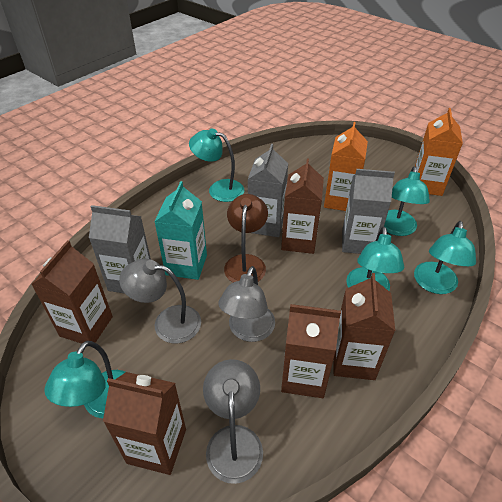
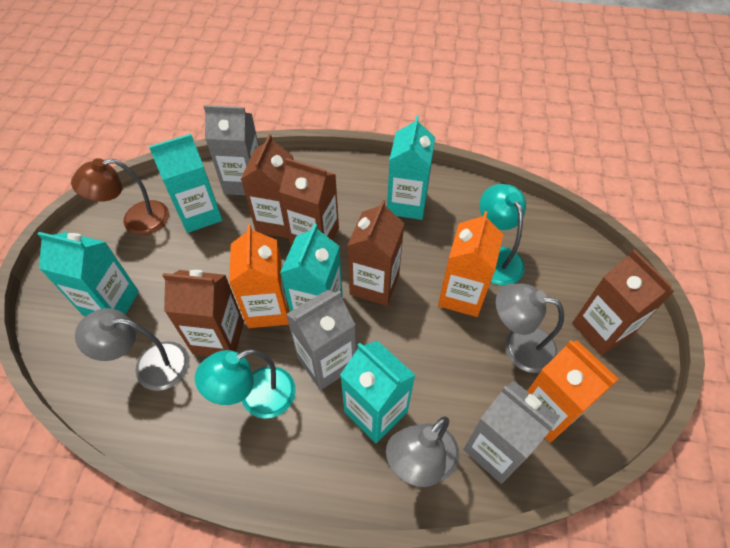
orange carton: 2 -> 3
turquoise carton: 1 -> 5
turquoise lamp: 5 -> 2

